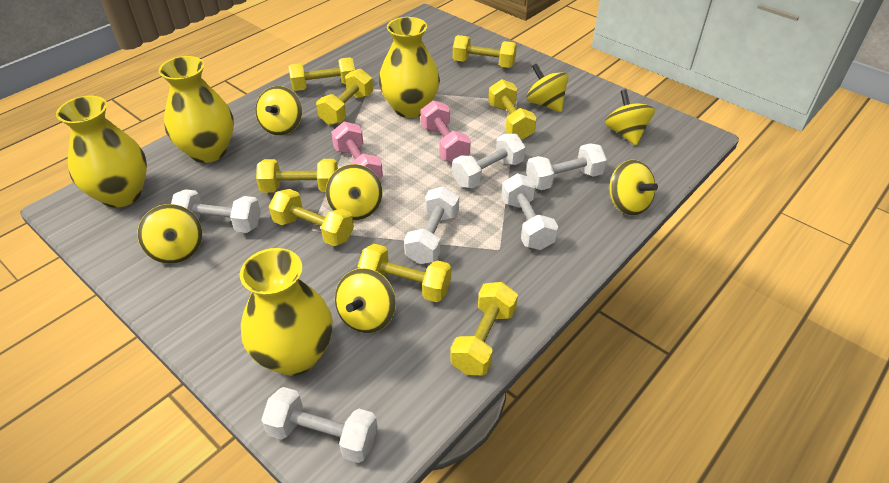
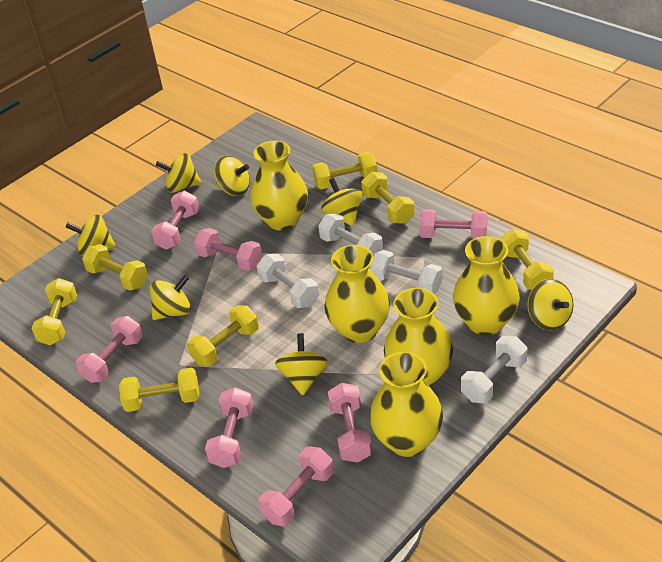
pink dumbbell: 2 -> 7
white dumbbell: 6 -> 4
yellow dumbbell: 8 -> 7
yellow vase: 4 -> 5

